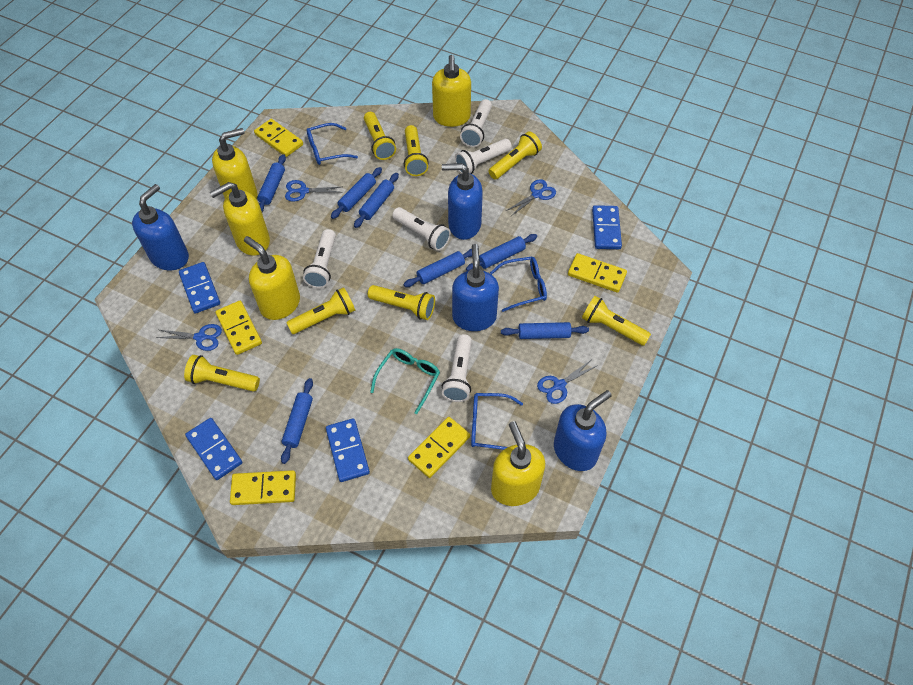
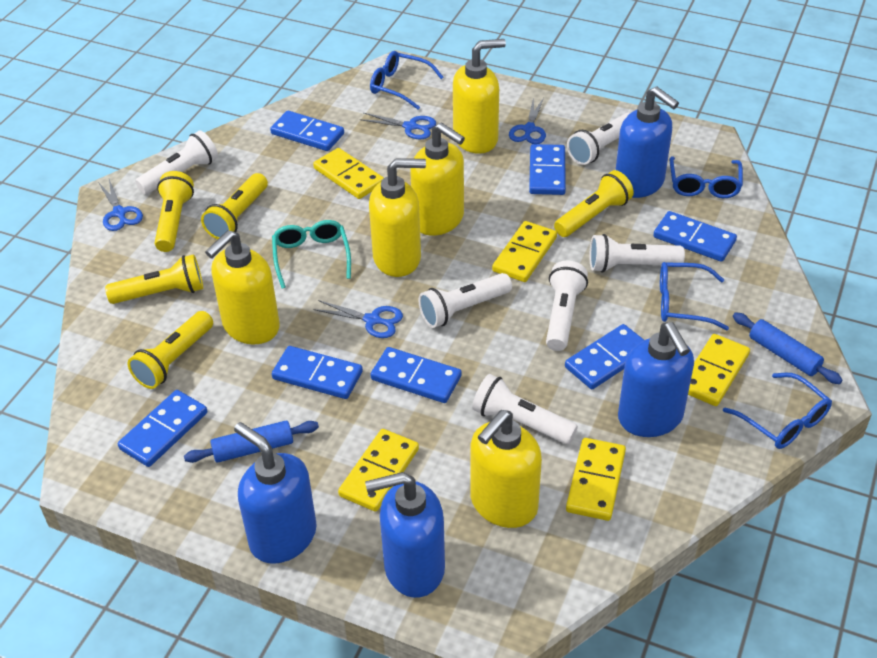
blue domino: 4 -> 7
blue glasses: 3 -> 4
blue rolling pin: 7 -> 2
white flashlight: 5 -> 6
yellow flashlight: 7 -> 5

